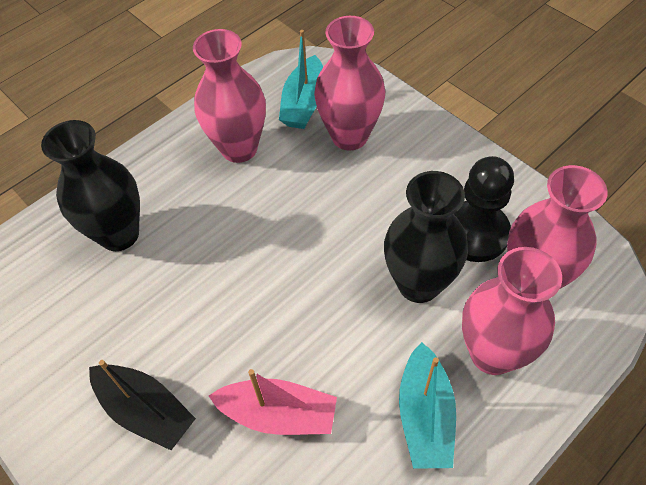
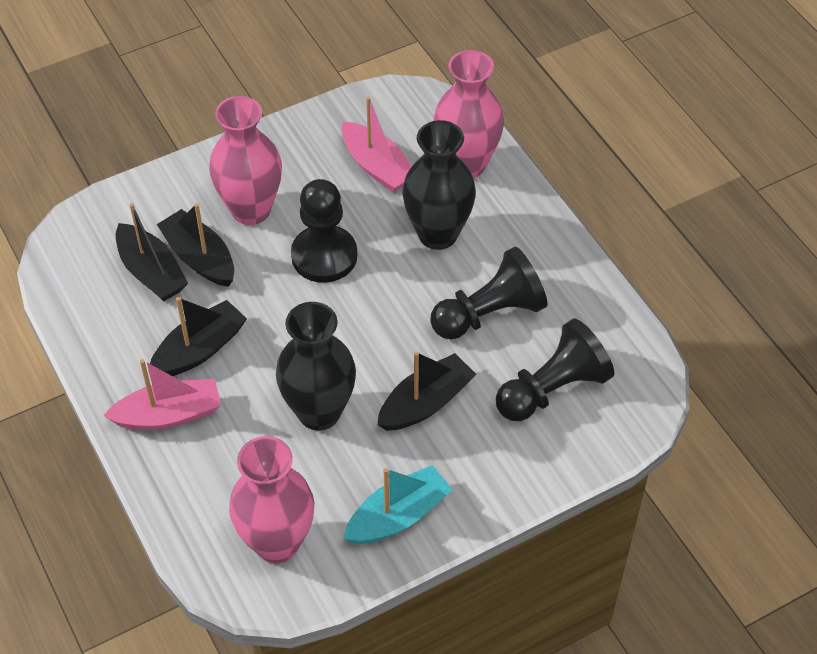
black boat: 1 -> 4
black pawn: 1 -> 3
pink boat: 1 -> 2
pink vase: 4 -> 3
turquoise boat: 2 -> 1

